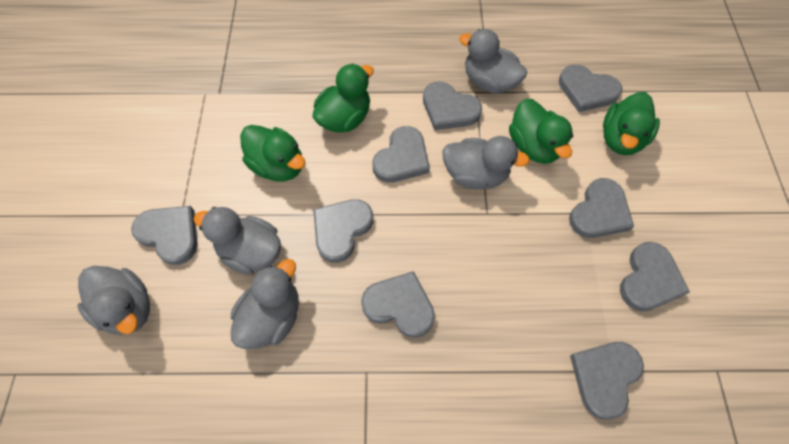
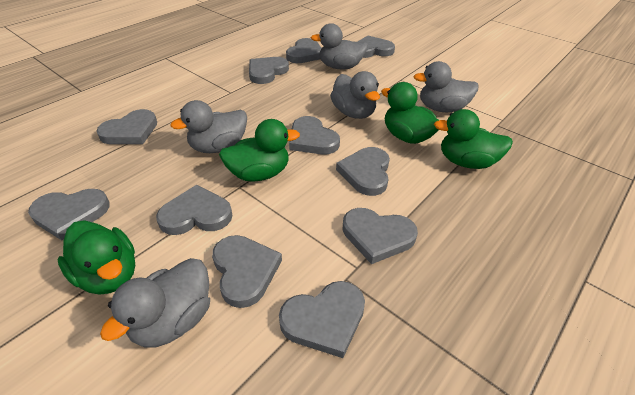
grey heart: 9 -> 11

